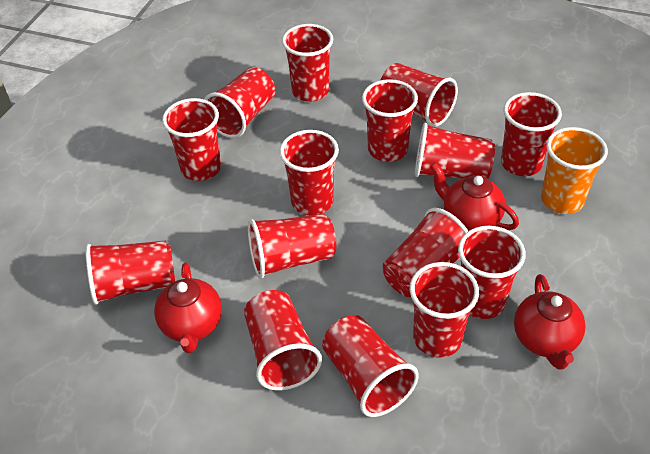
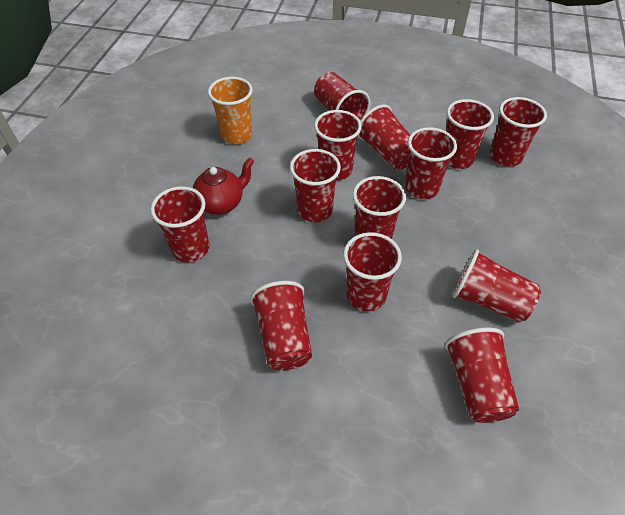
red cup: 15 -> 13
red teapot: 3 -> 1

